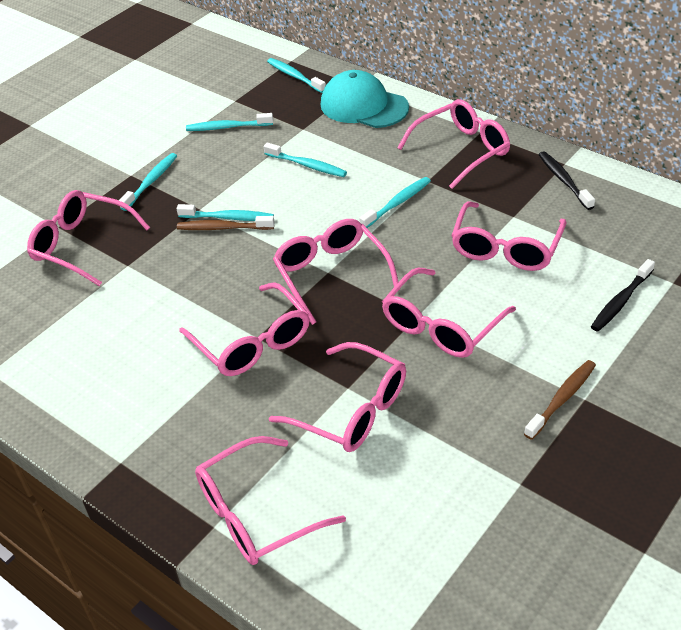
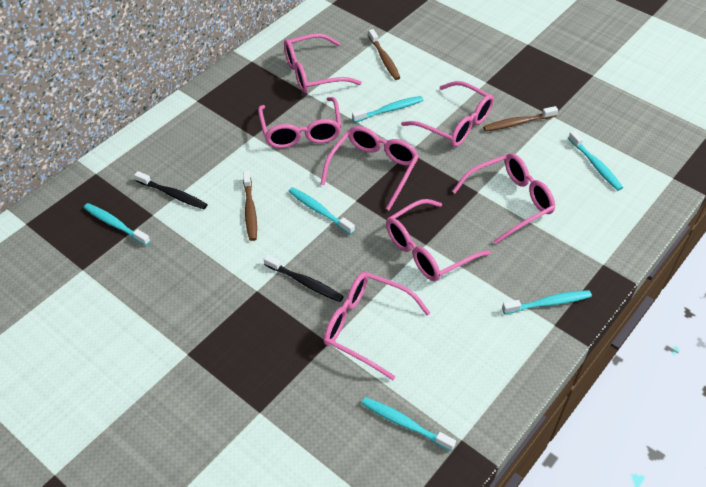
brown toothbrush: 2 -> 3
pink glasses: 8 -> 7
turquoise cap: 1 -> 0

